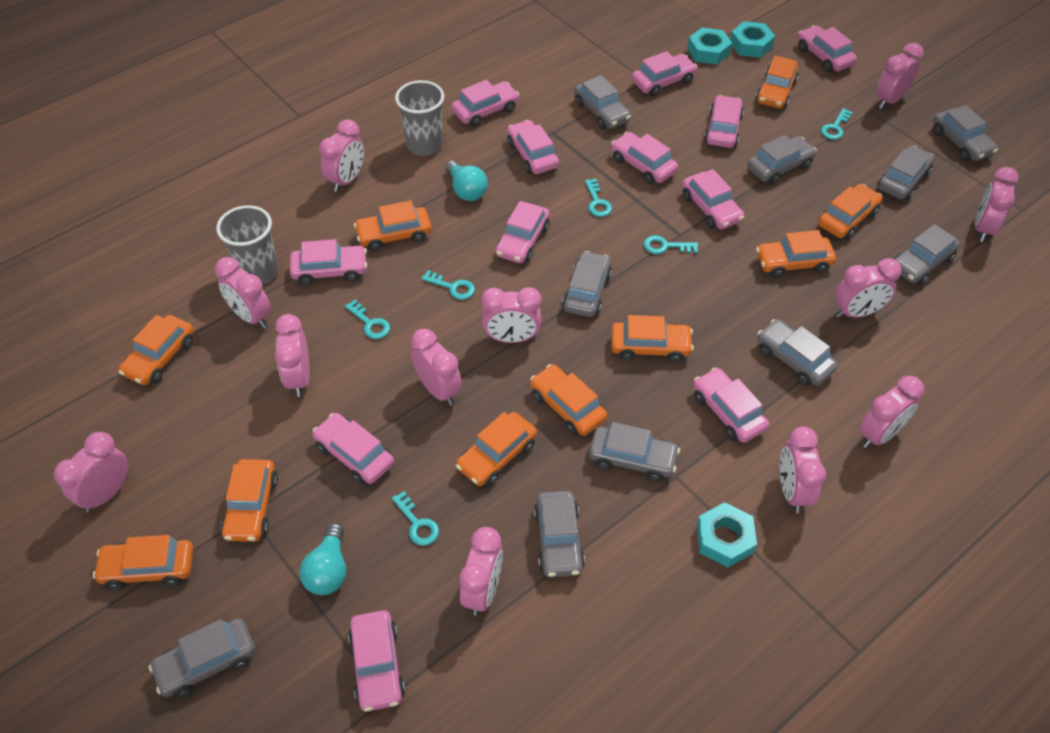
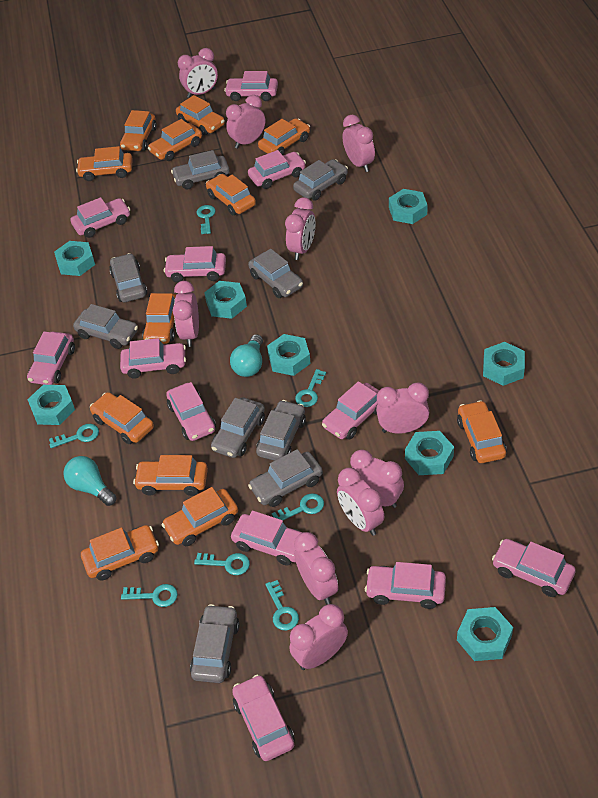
grey car: 10 -> 9
grey cup: 2 -> 0
orange car: 10 -> 12
pink clock: 12 -> 10
turquoise key: 6 -> 7
turquoise nut: 3 -> 8

